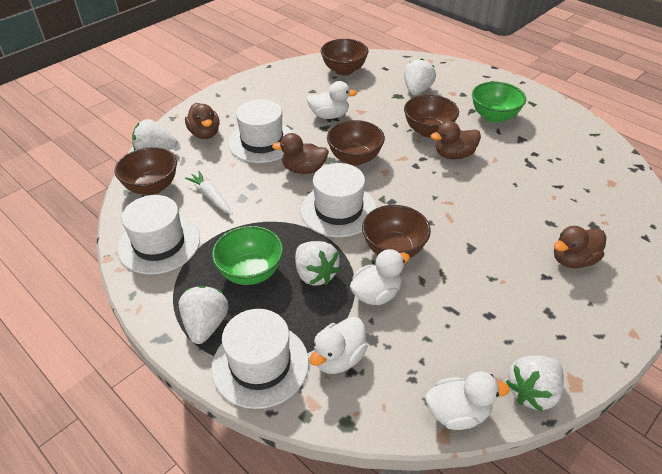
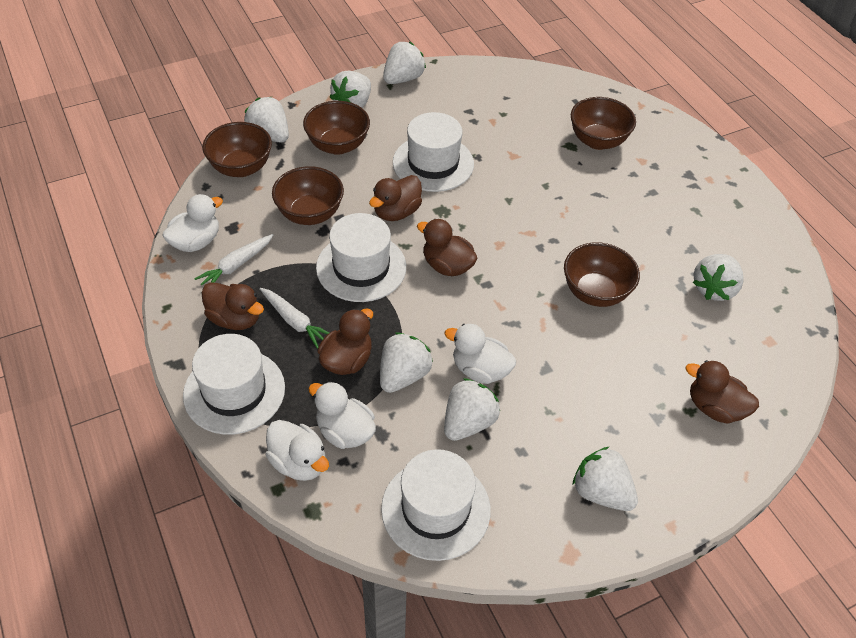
brown duck: 4 -> 5
green bowl: 2 -> 0
white carrot: 1 -> 2
white strawberry: 5 -> 7

